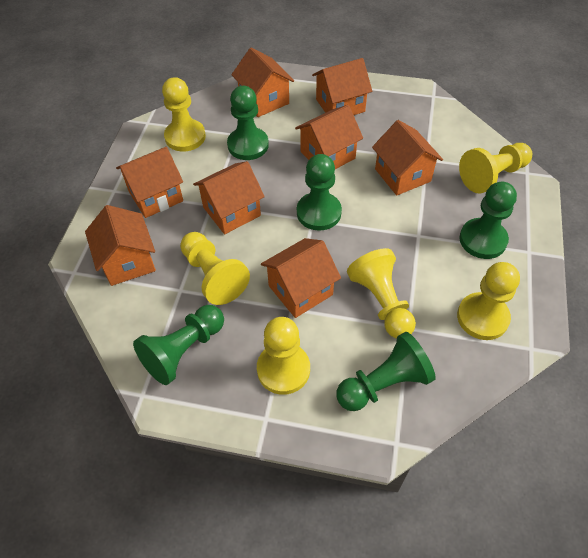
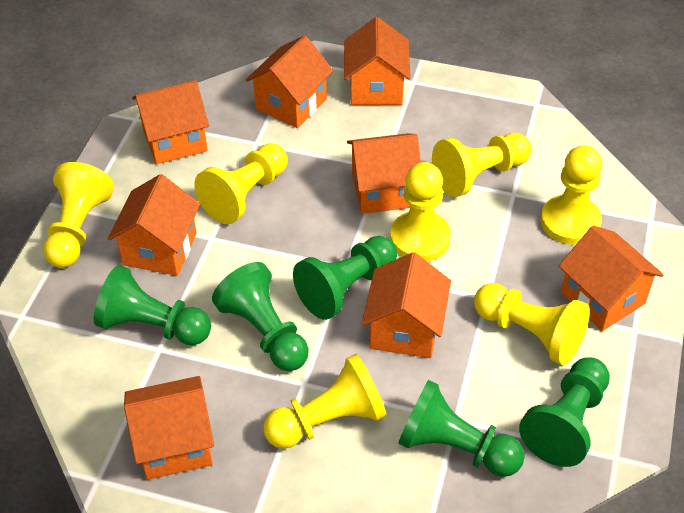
yellow pawn: 6 -> 7

